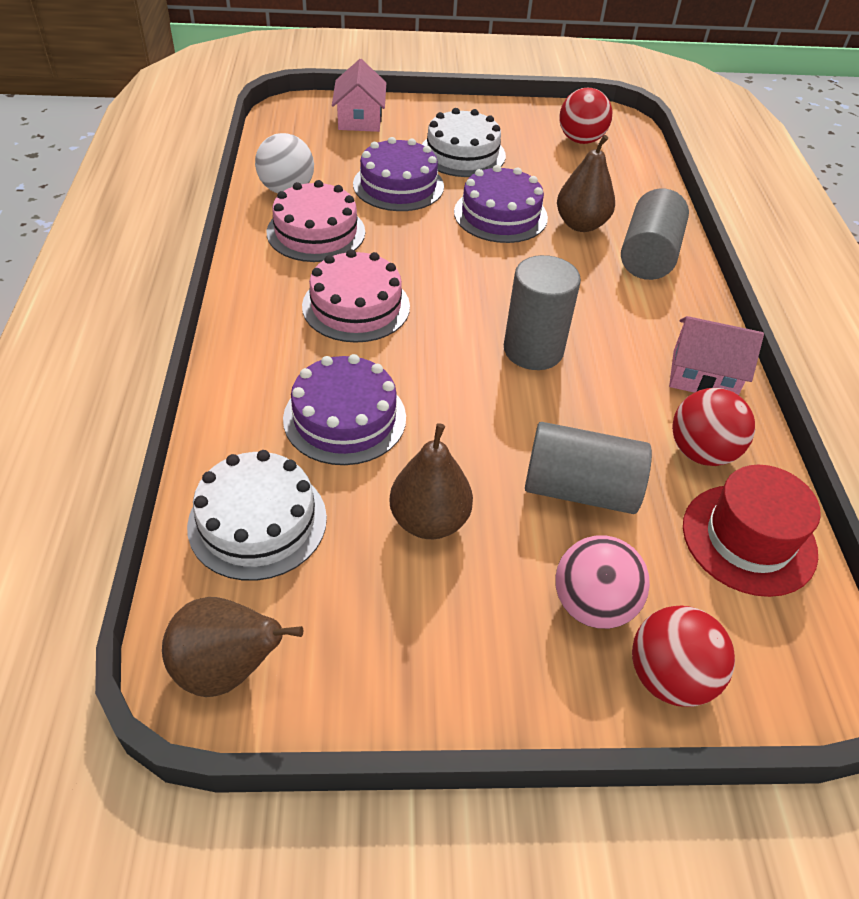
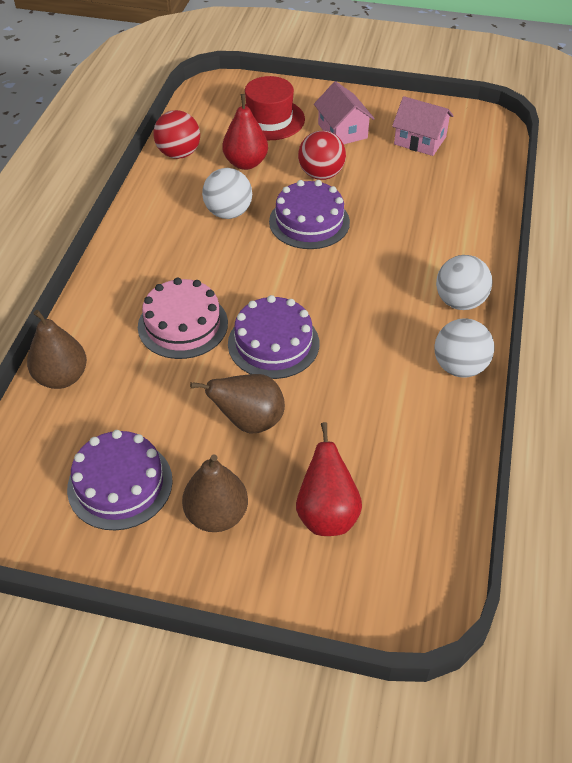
grey cylinder: 3 -> 0
pink ball: 1 -> 0
pink cake: 2 -> 1
red ball: 3 -> 2
red pear: 0 -> 2
white ball: 1 -> 3
white cake: 2 -> 0

